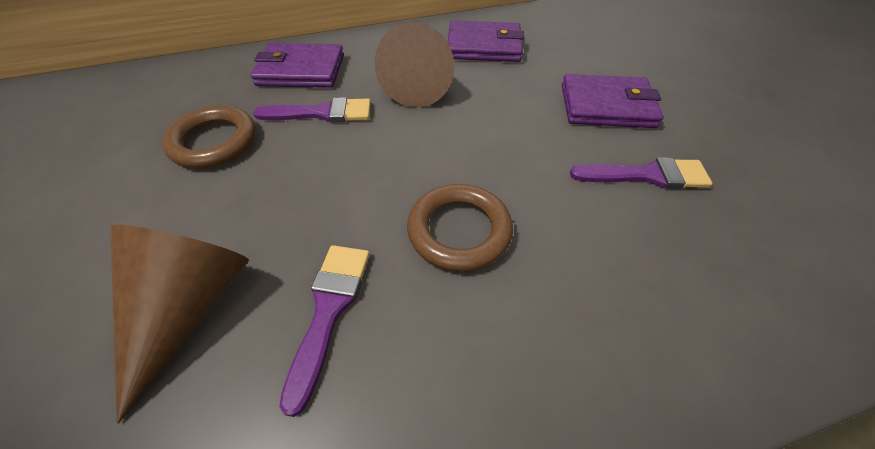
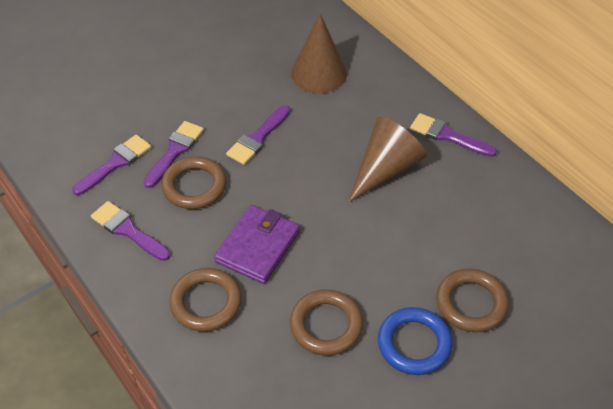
blue ring: 0 -> 1
brown ring: 2 -> 4
purple brush: 3 -> 5
purple wallet: 3 -> 1

